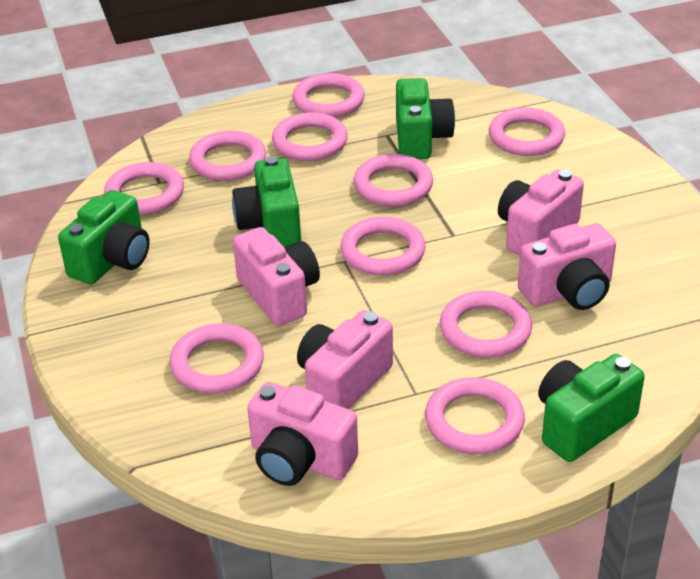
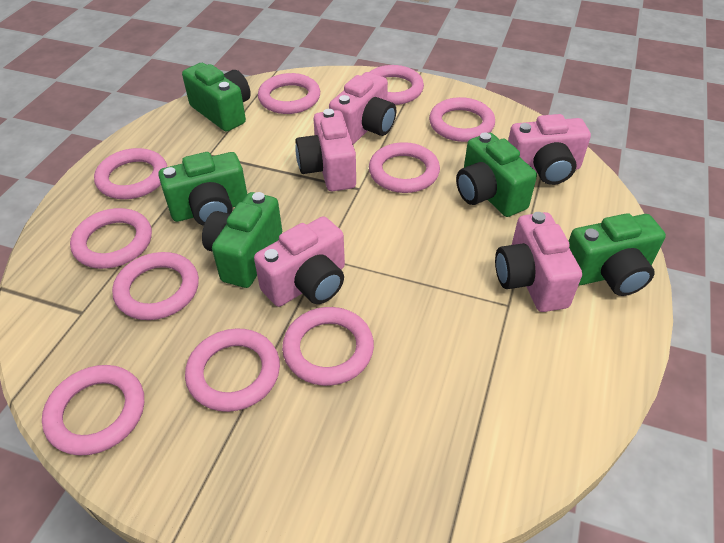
green camera: 4 -> 5

